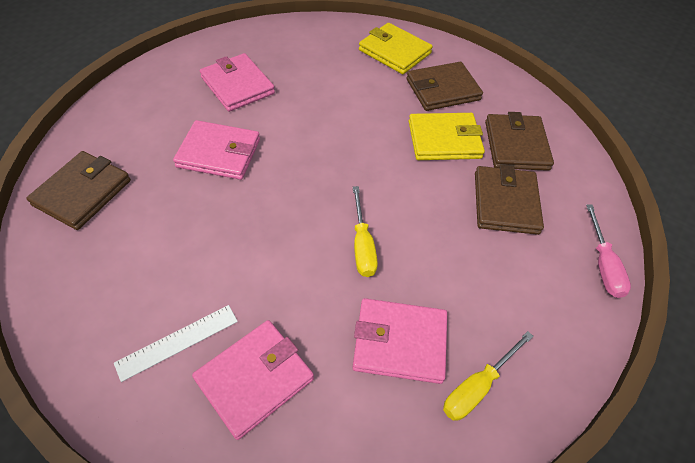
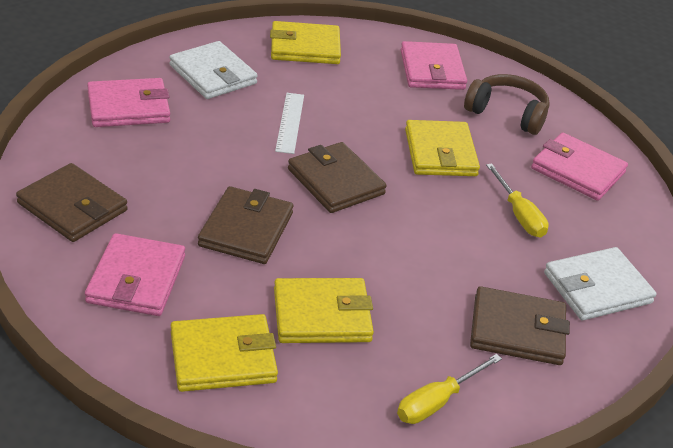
brown headphones: 0 -> 1
pink screwdriver: 1 -> 0
white wallet: 0 -> 2
yellow wallet: 2 -> 4

